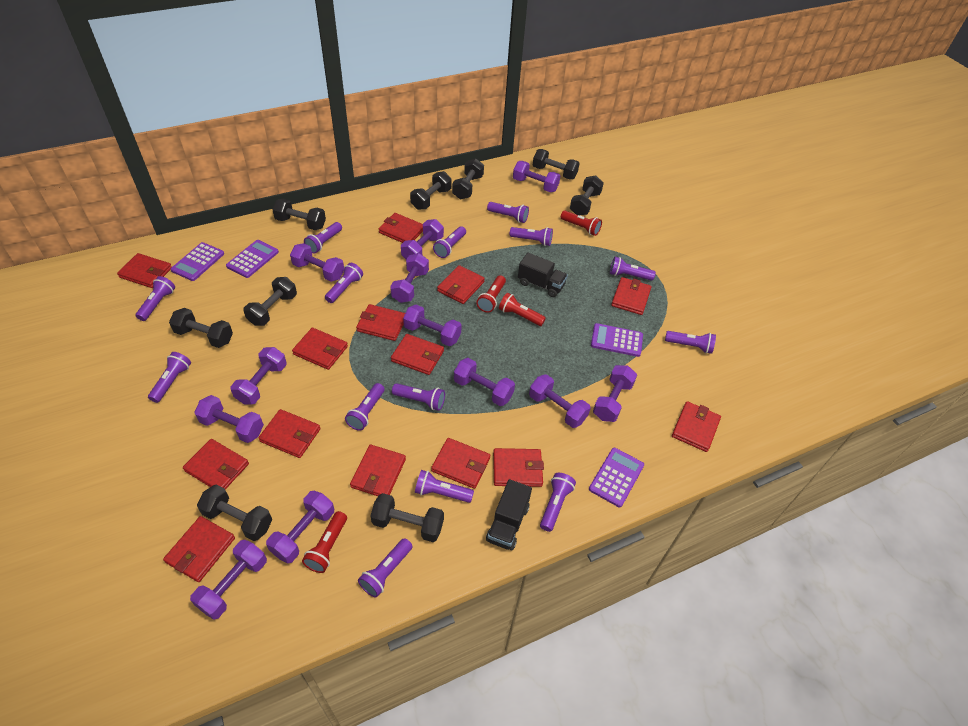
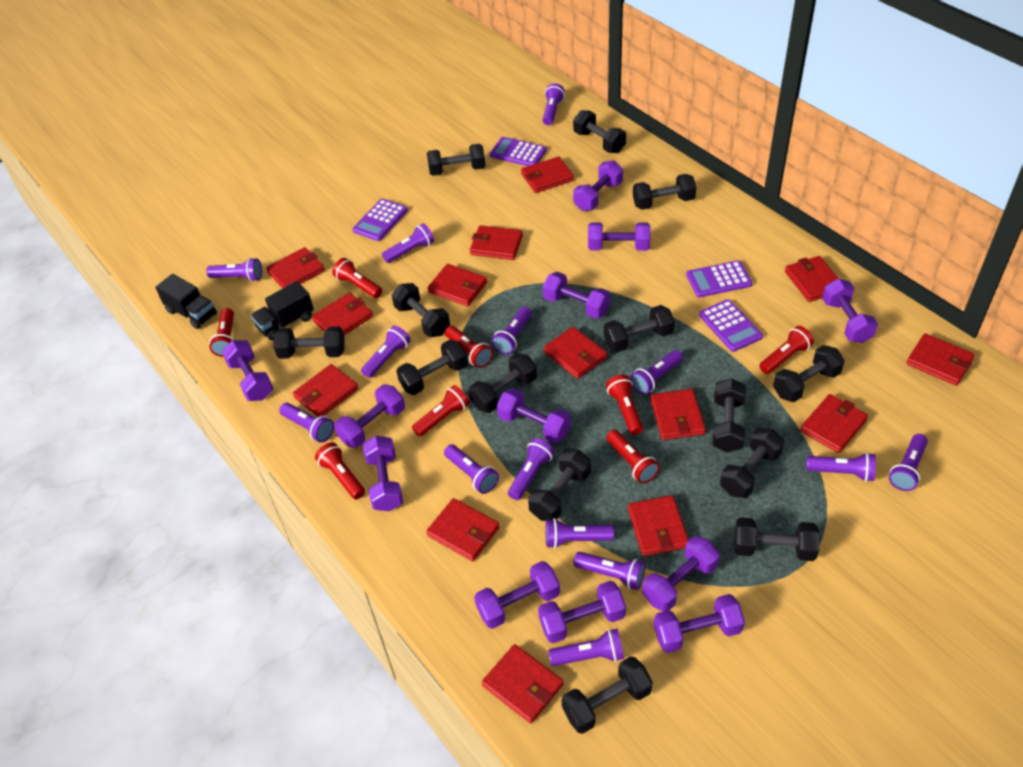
black dumbbell: 9 -> 14
red flashlight: 4 -> 8

